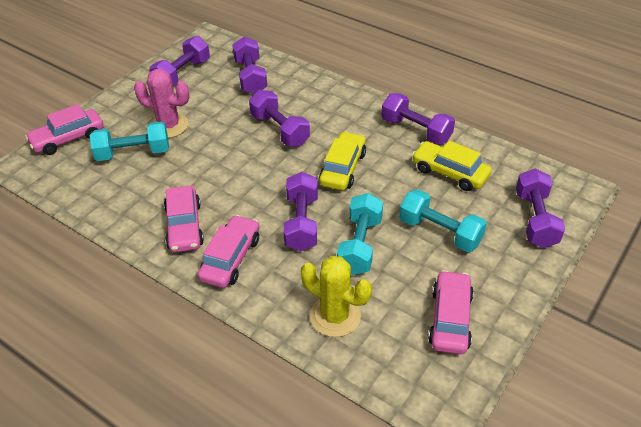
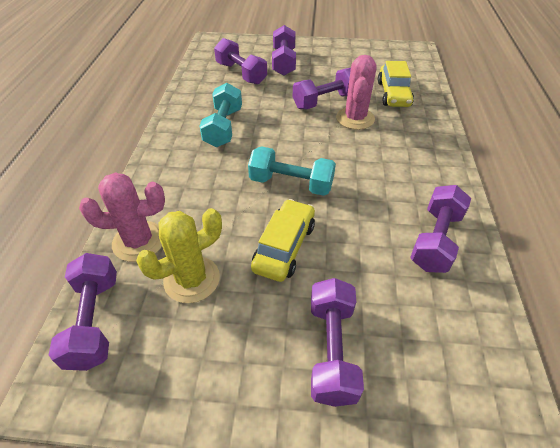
pink cactus: 1 -> 2
pink car: 4 -> 0
turquoise dumbbell: 3 -> 2

